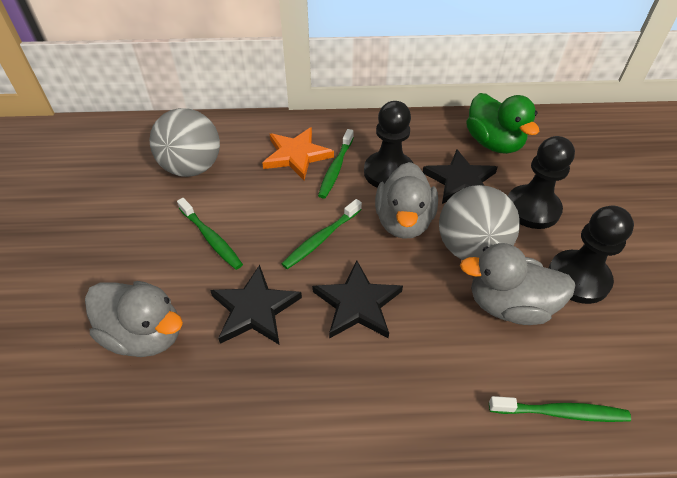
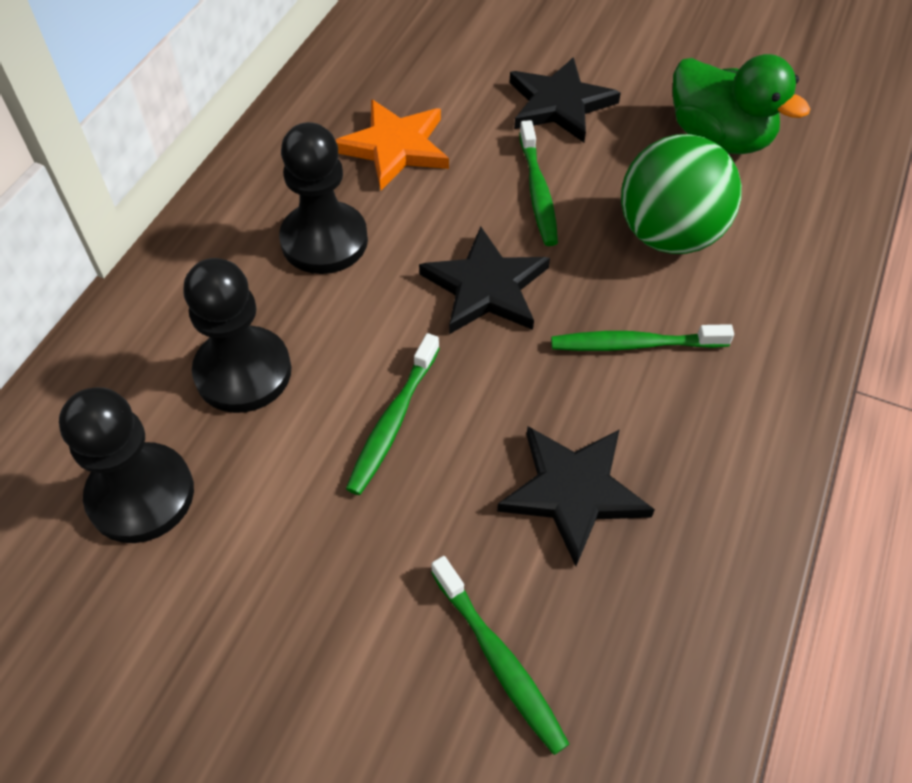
green ball: 0 -> 1
grey ball: 2 -> 0
grey duck: 3 -> 0

